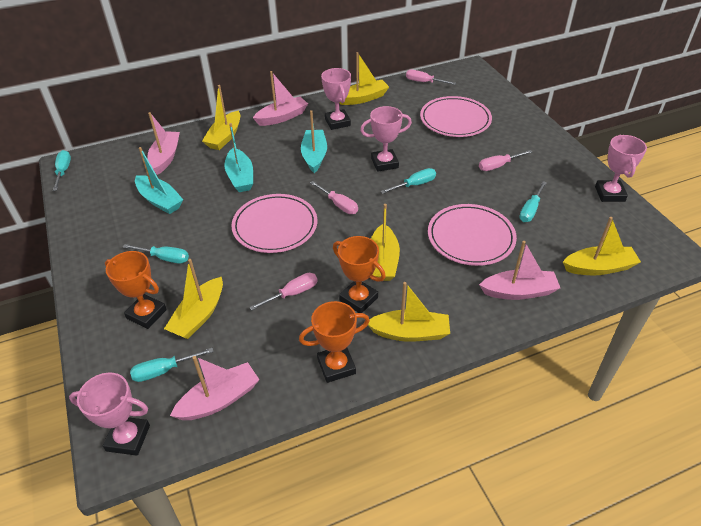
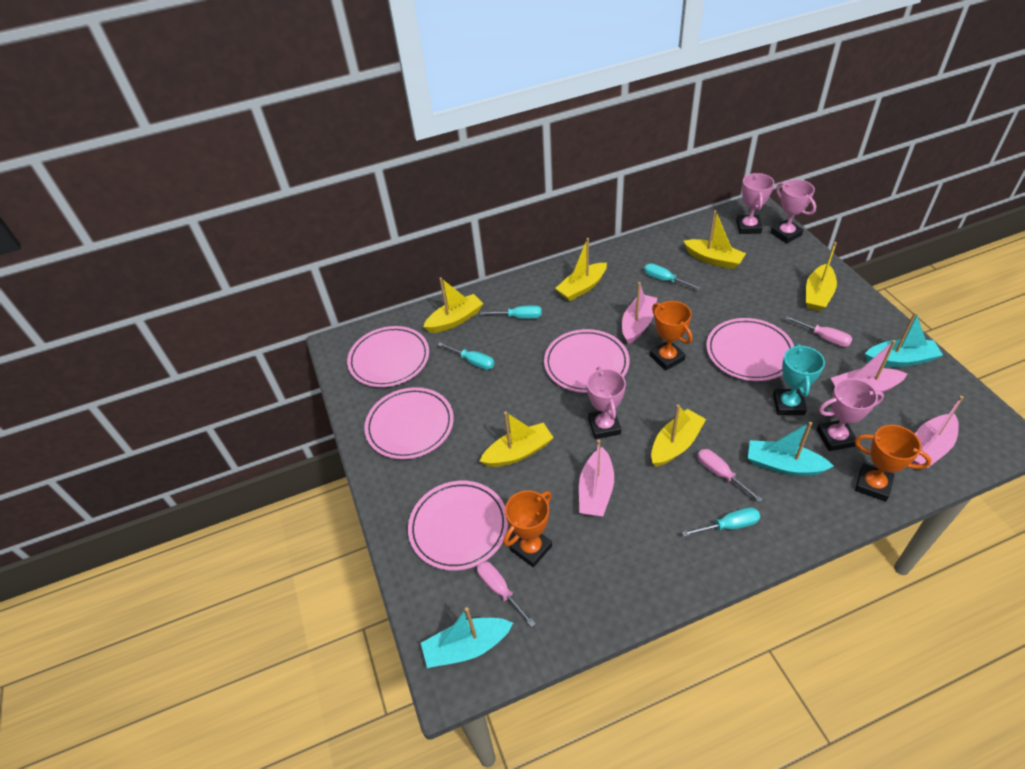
pink plate: 3 -> 5
pink screwdriver: 4 -> 3
turquoise screwdriver: 5 -> 4
turquoise trophy: 0 -> 1

